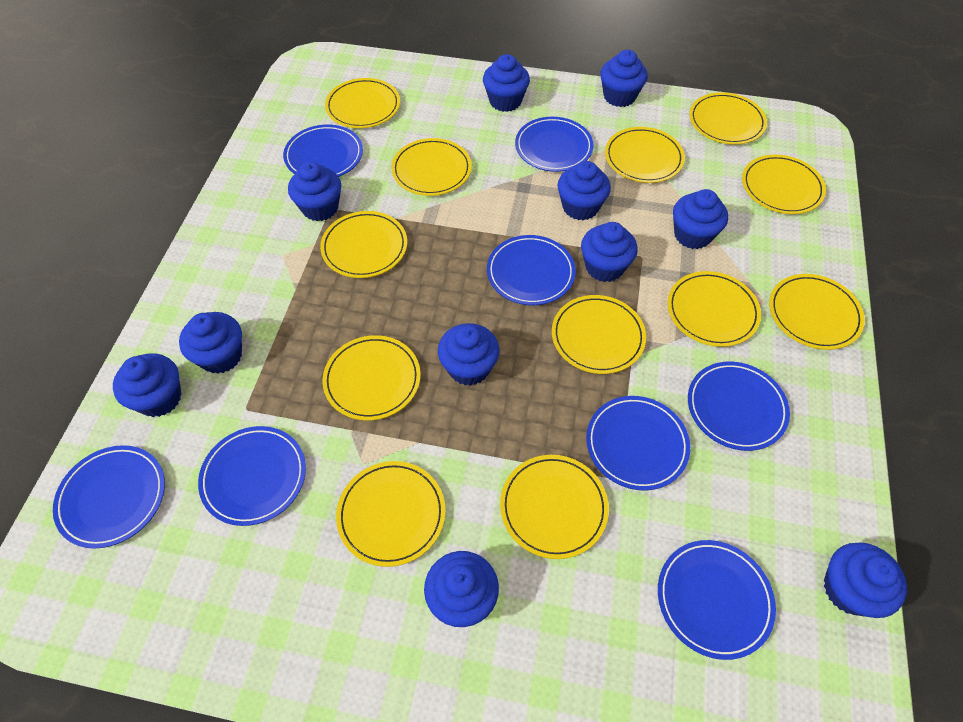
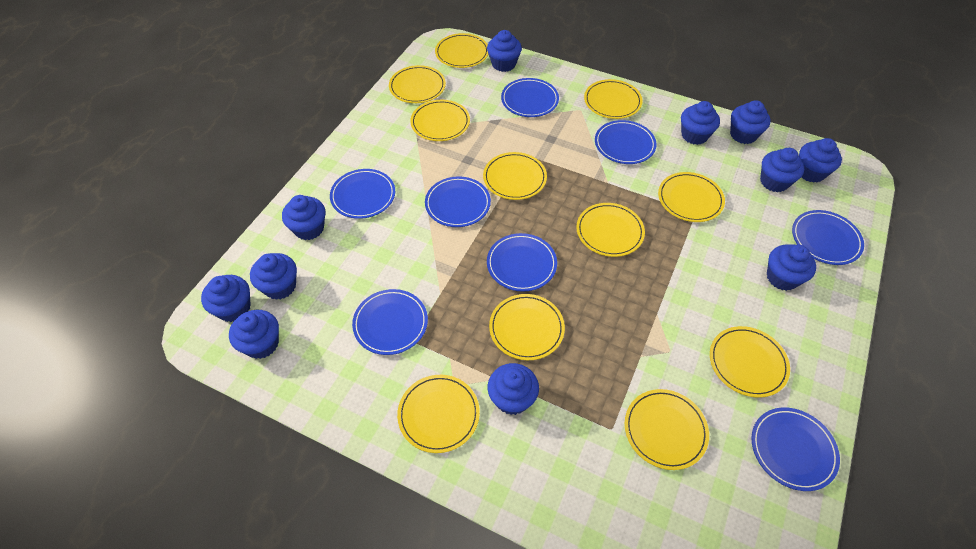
yellow plate: 12 -> 11

